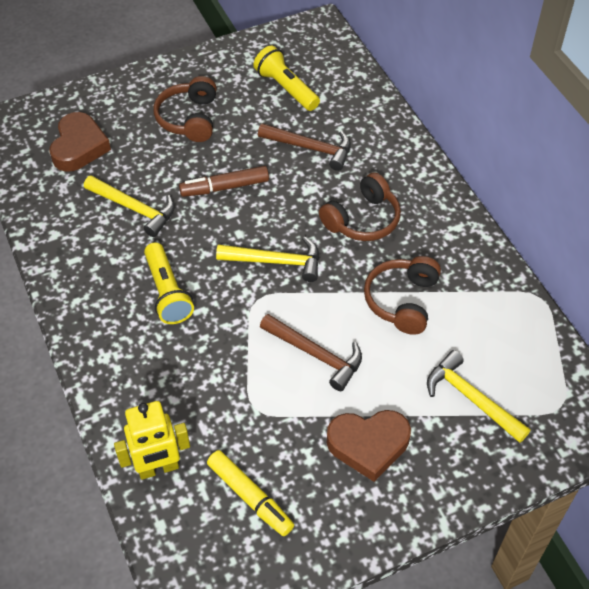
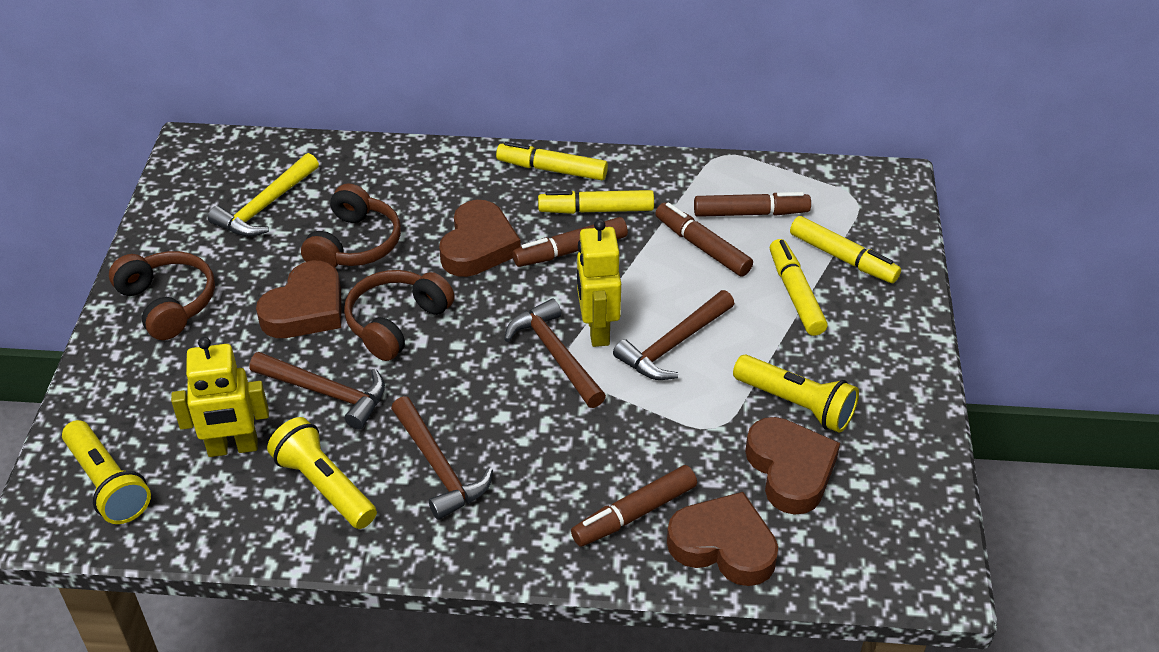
brown hammer: 2 -> 4
brown heart: 2 -> 4
brown marker: 1 -> 4
yellow flashlight: 2 -> 3
yellow hammer: 3 -> 1
yellow marker: 1 -> 4
yellow robot: 1 -> 2

